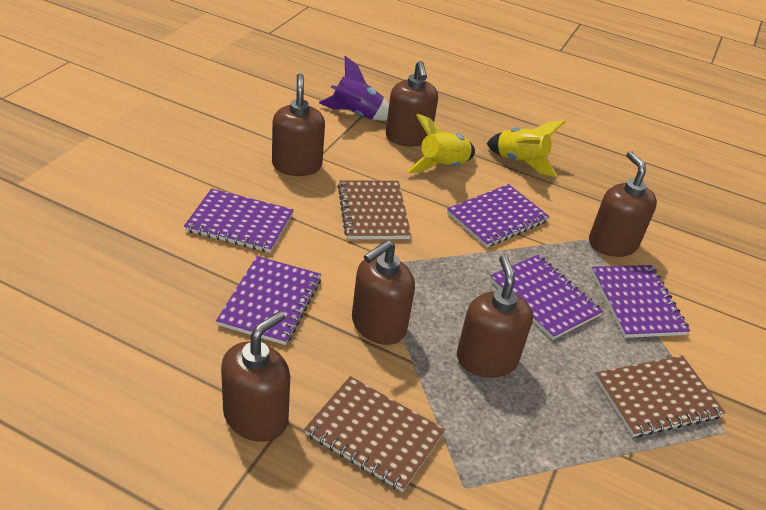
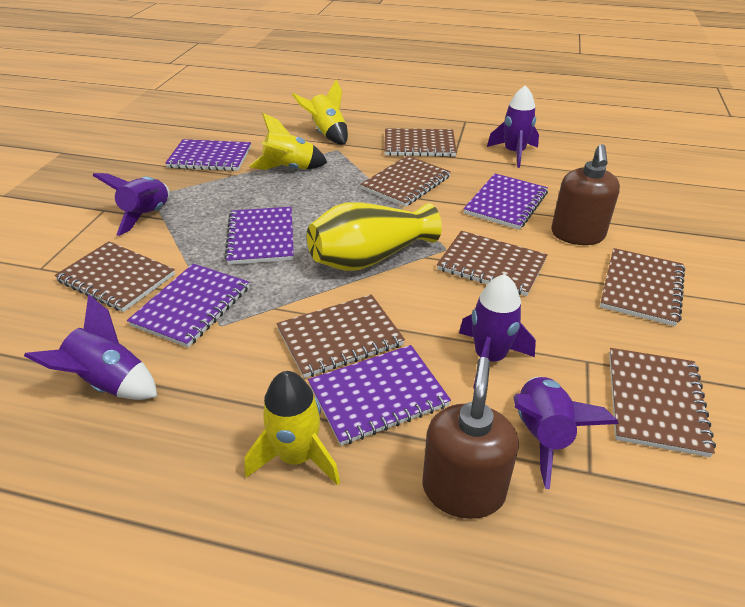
brown notebook: 3 -> 7
brown soap dispenser: 6 -> 2
purple rocket: 1 -> 5
yellow rocket: 2 -> 3
yellow vase: 0 -> 1

